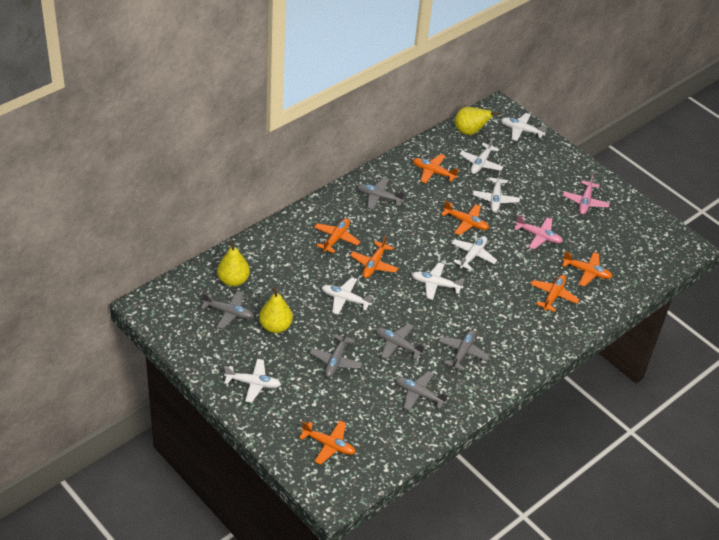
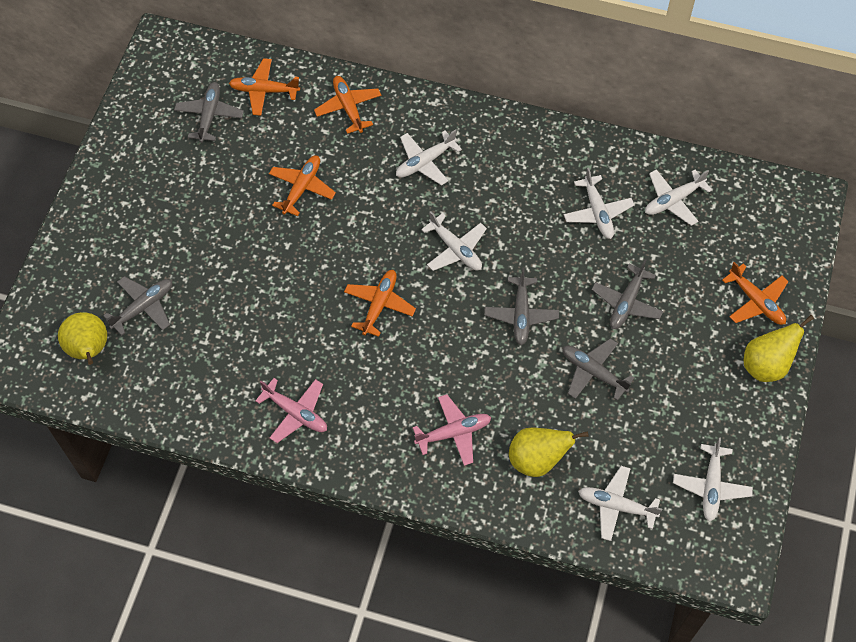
grey plane: 6 -> 5
orange plane: 7 -> 5
white plane: 7 -> 6

